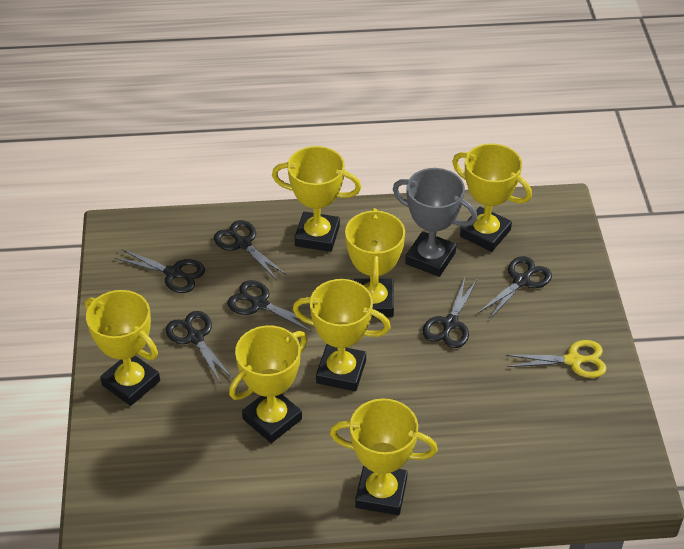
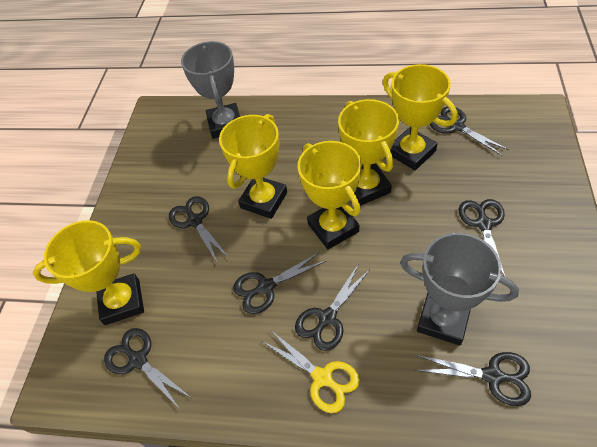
black scissors: 6 -> 7
grey trophy: 1 -> 2
yellow trophy: 7 -> 5

